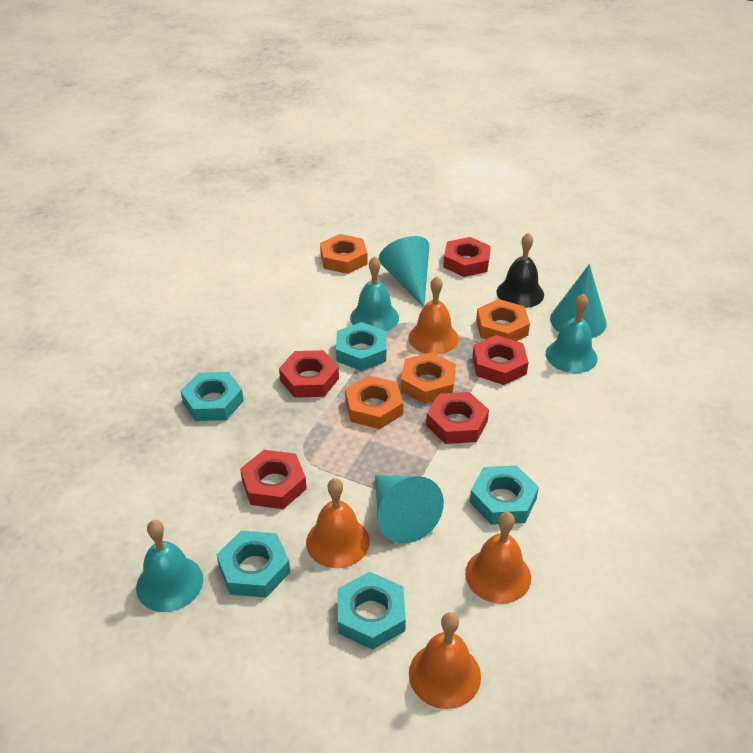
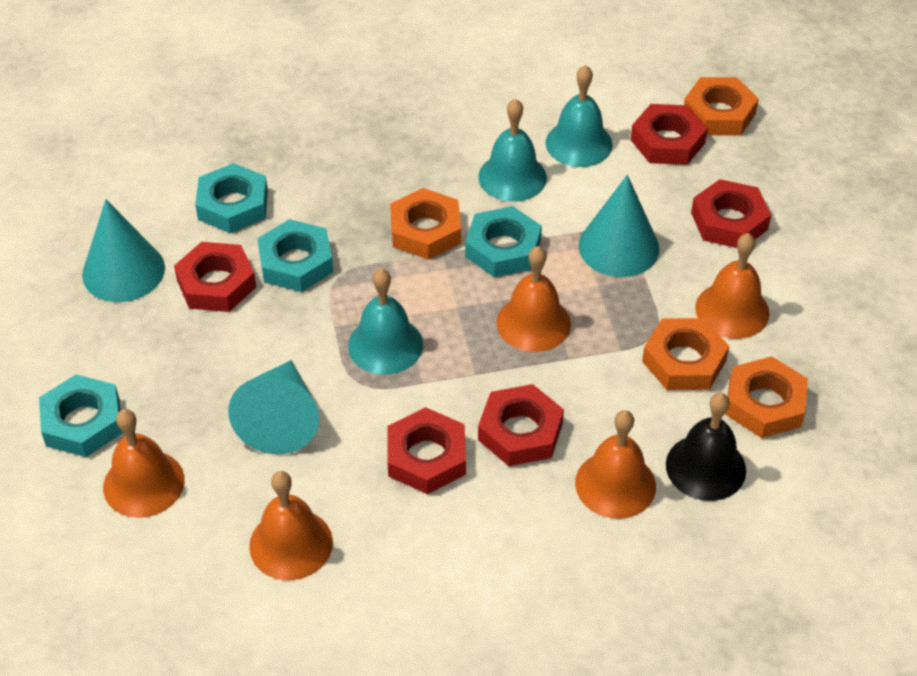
orange bell: 4 -> 5
turquoise nut: 5 -> 4

